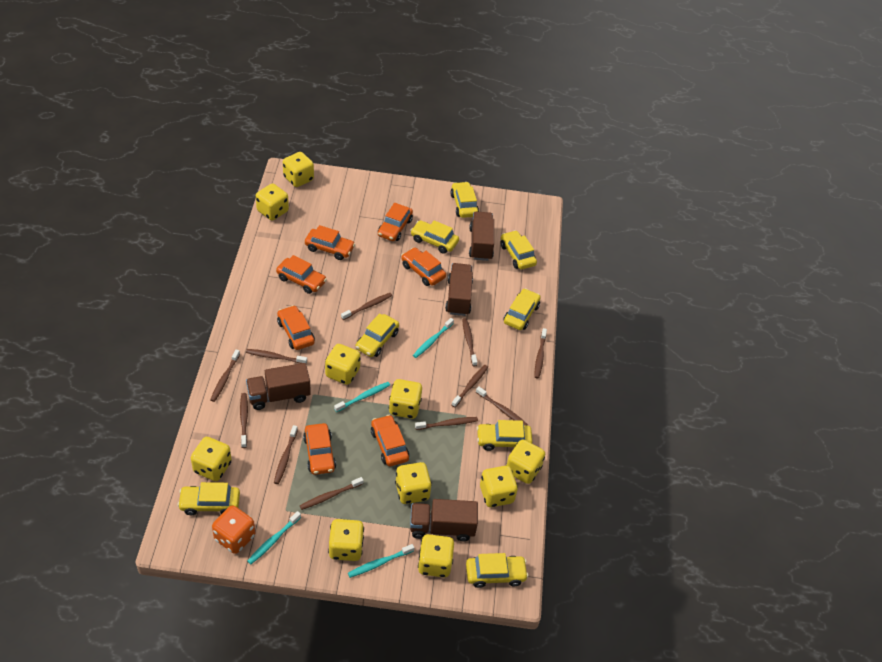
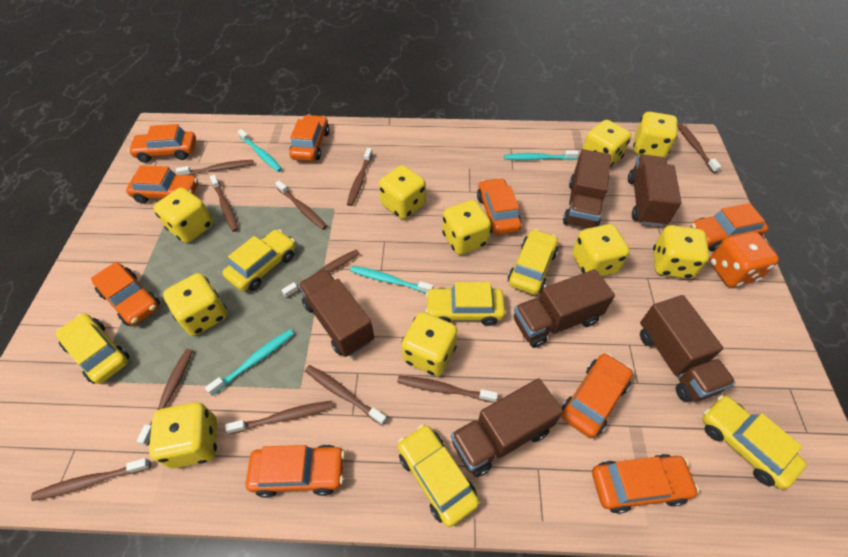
brown truck: 4 -> 6
orange car: 7 -> 9
yellow car: 8 -> 6

